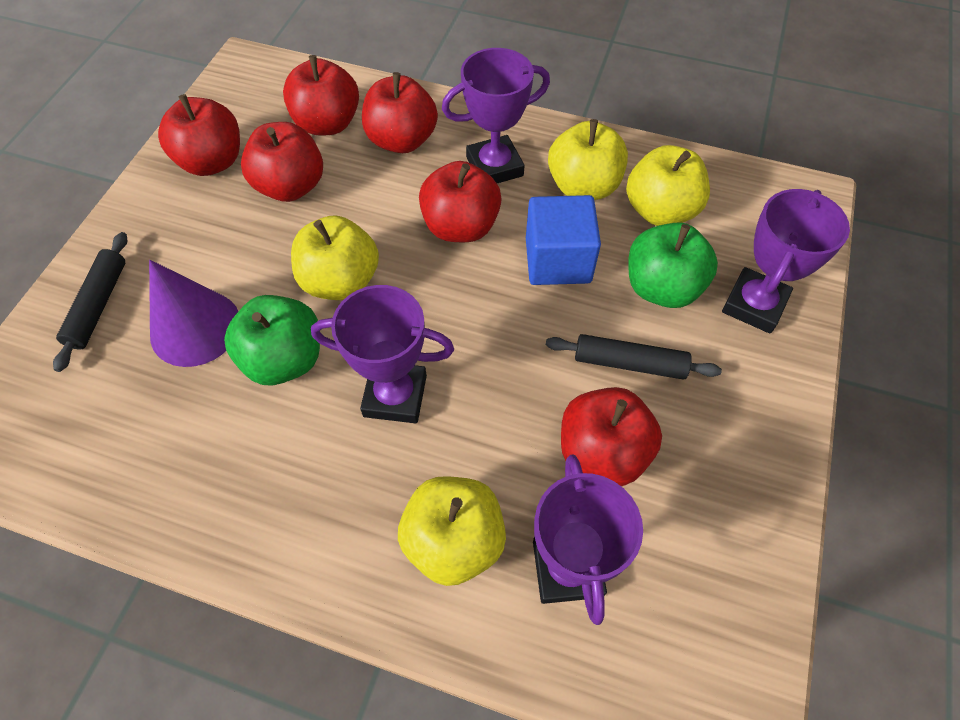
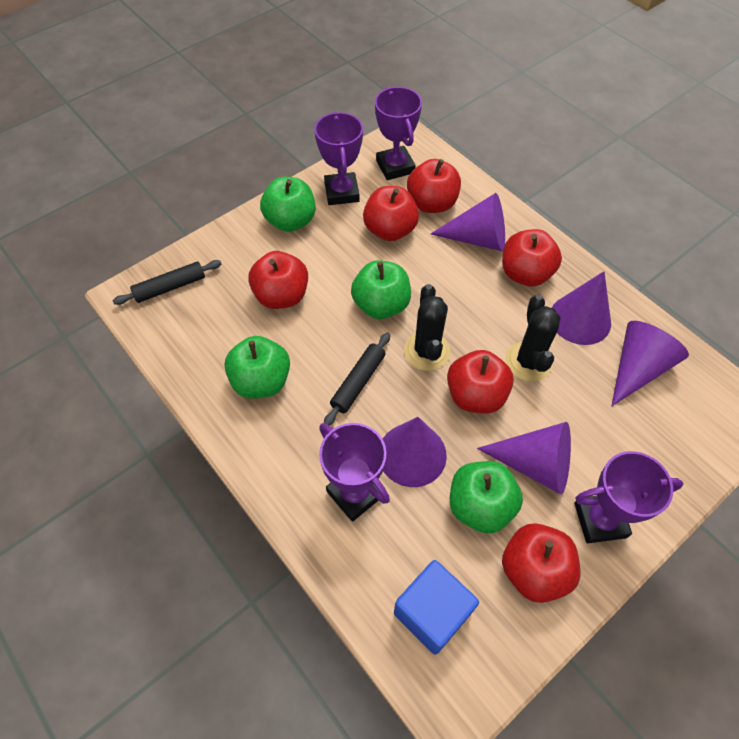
black cactus: 0 -> 2
green apple: 2 -> 4
purple cone: 1 -> 5
yellow apple: 4 -> 0

